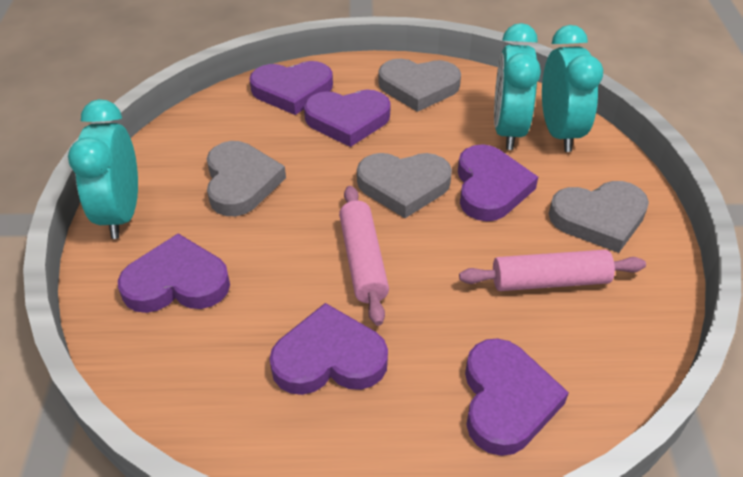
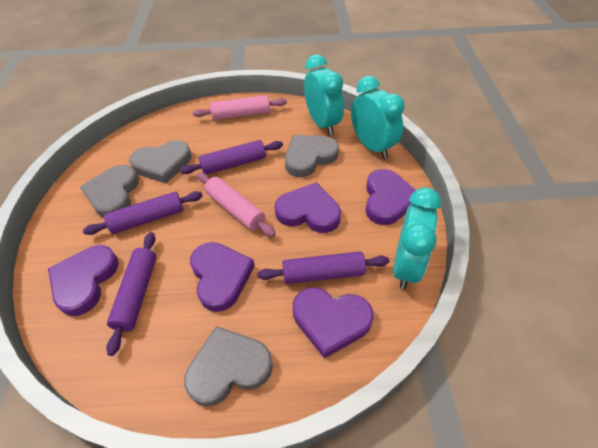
purple heart: 6 -> 5
purple rolling pin: 0 -> 4

